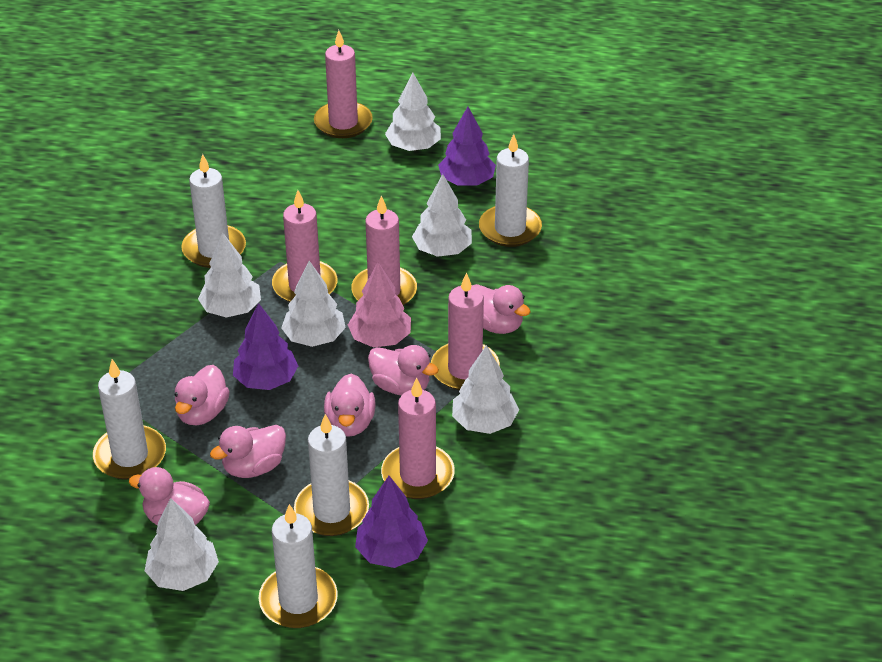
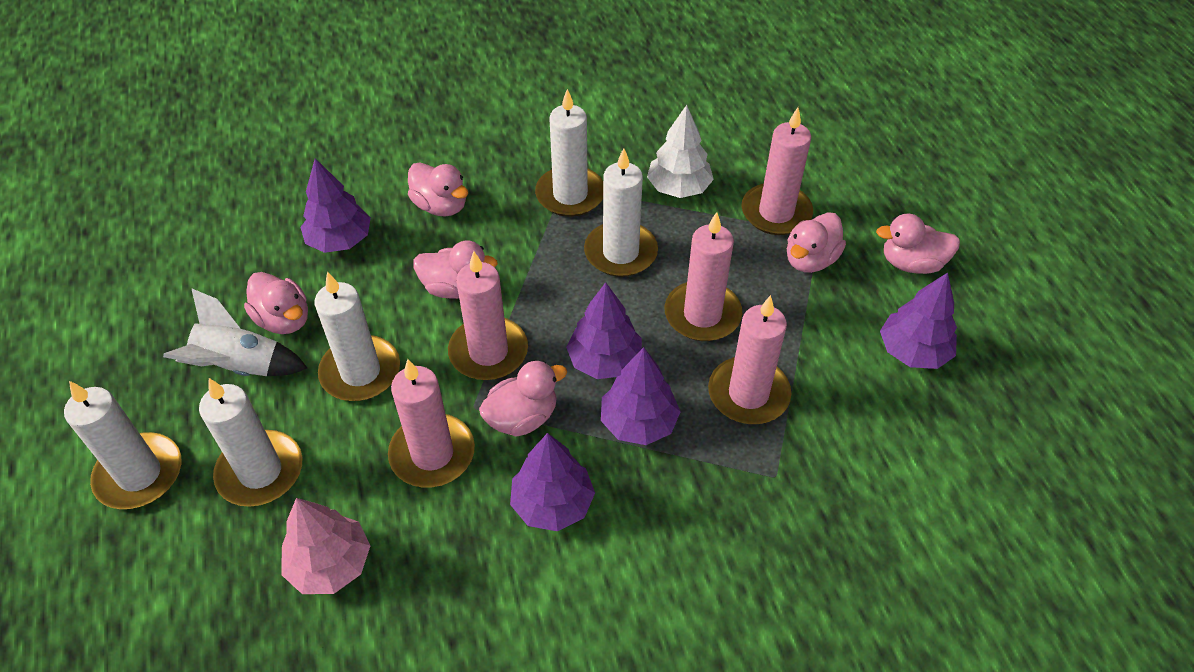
purple tree: 3 -> 5
white rocket: 0 -> 1
white tree: 6 -> 1

